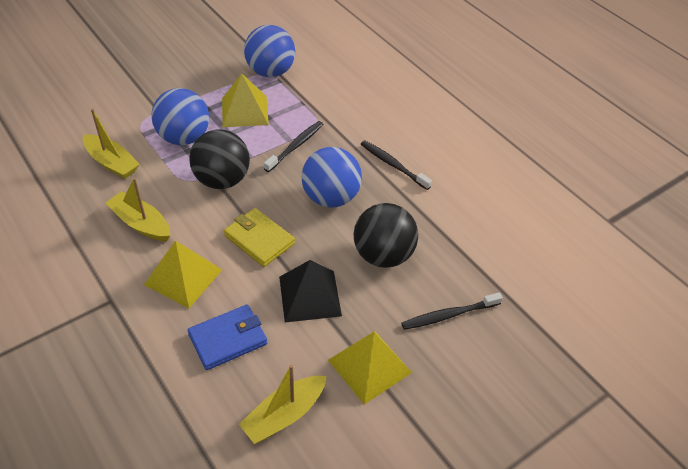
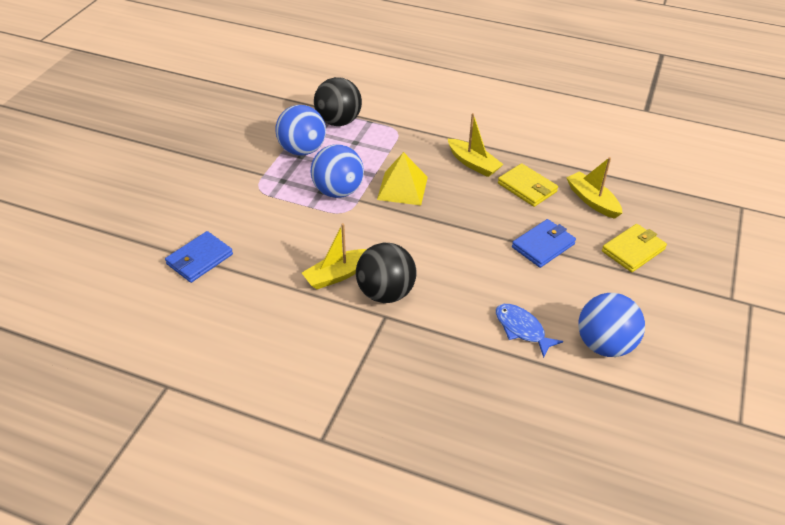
black pyramid: 1 -> 0
black toothbrush: 3 -> 0
blue fish: 0 -> 1
blue wallet: 1 -> 2
yellow pyramid: 3 -> 1
yellow wallet: 1 -> 2

